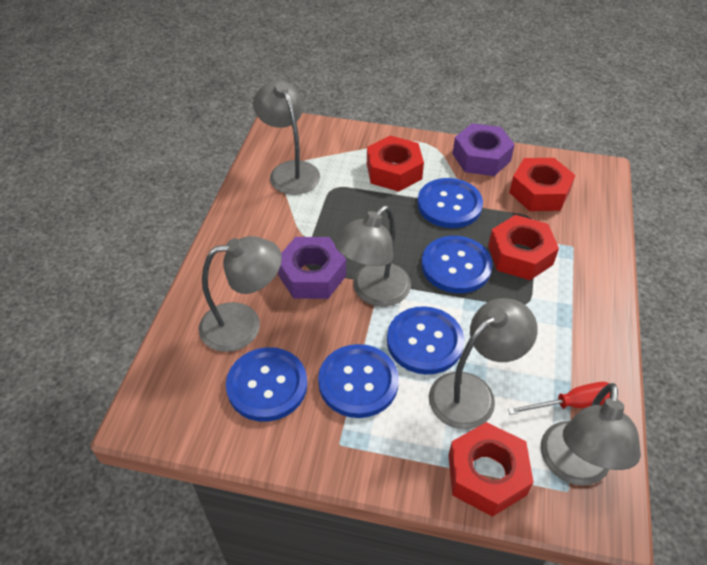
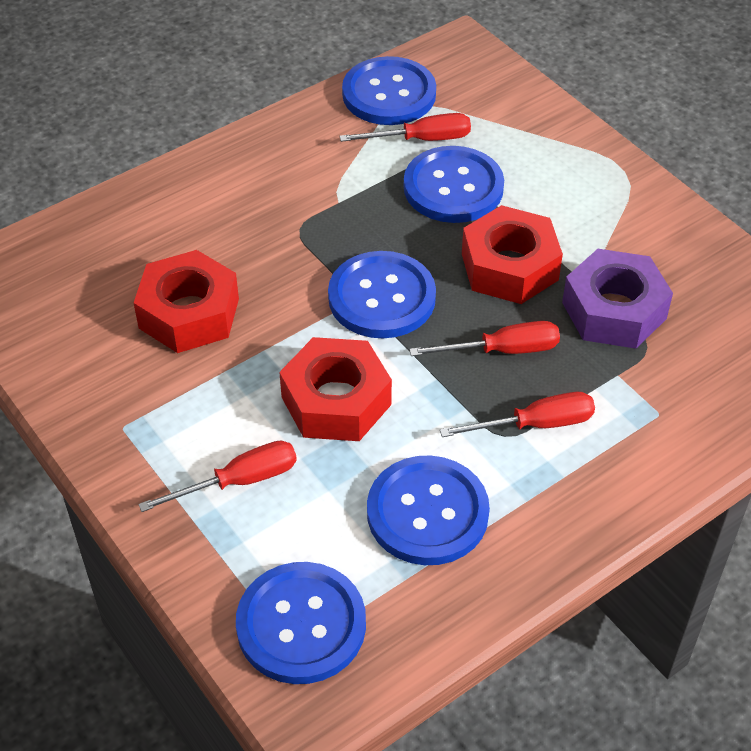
grey lamp: 5 -> 0
purple nut: 2 -> 1
red nut: 4 -> 3
red screwdriver: 1 -> 4

